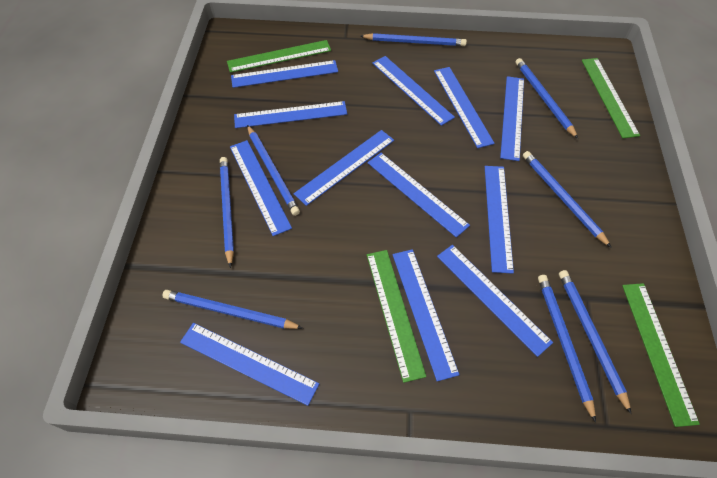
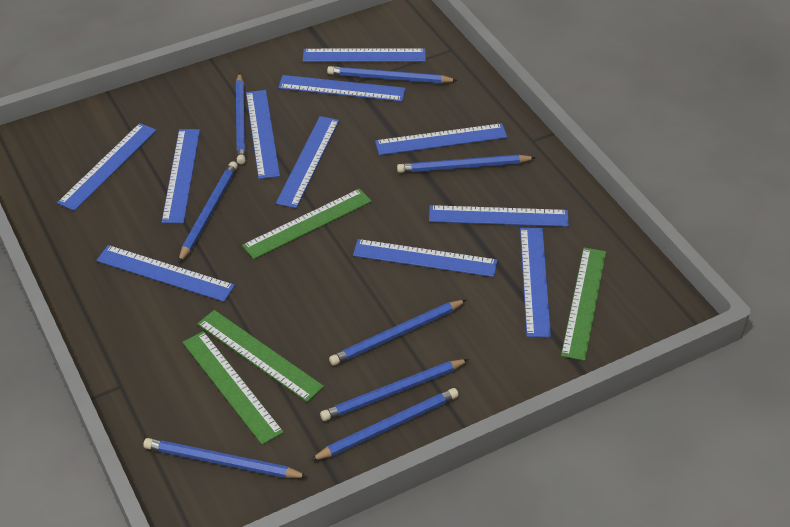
blue ruler: 12 -> 11

